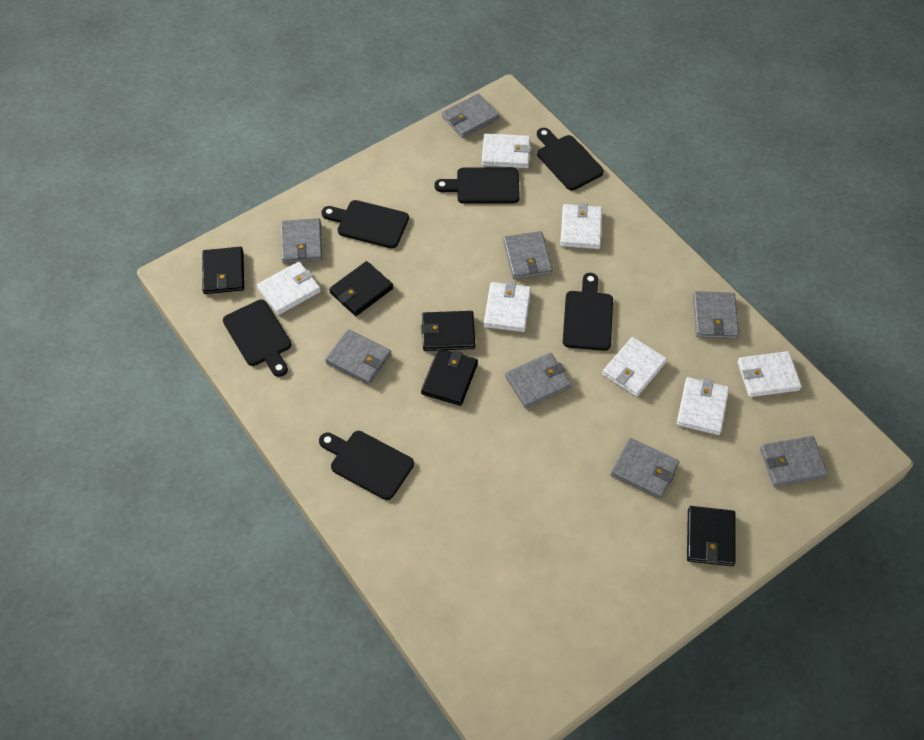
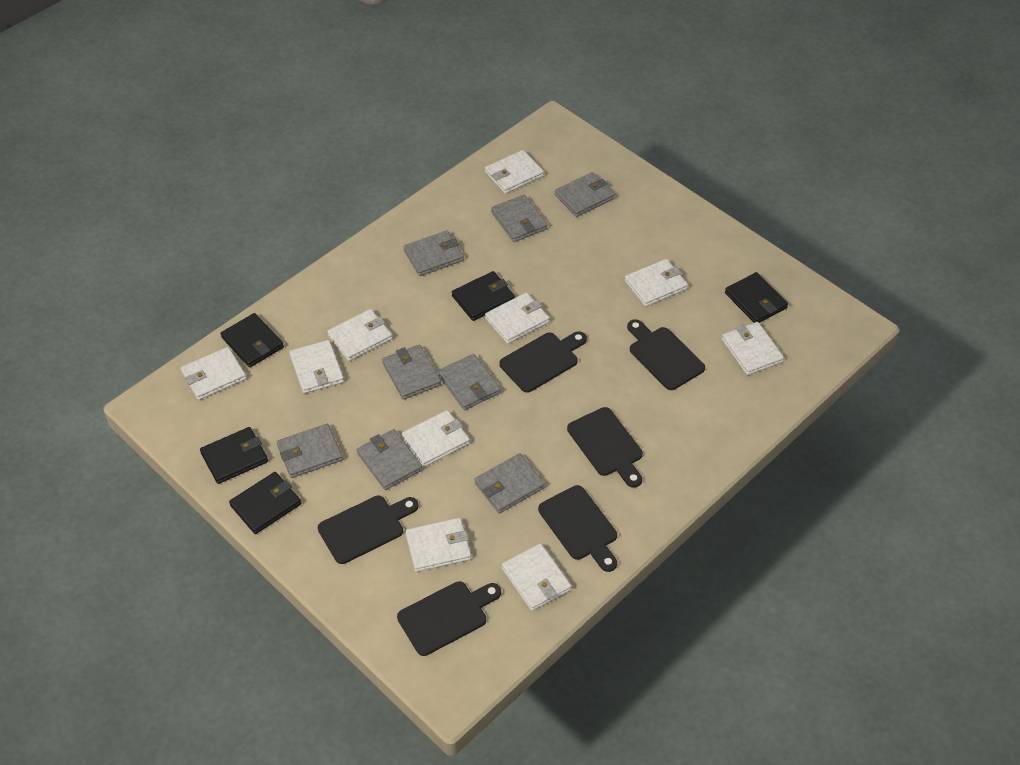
white wallet: 7 -> 10

